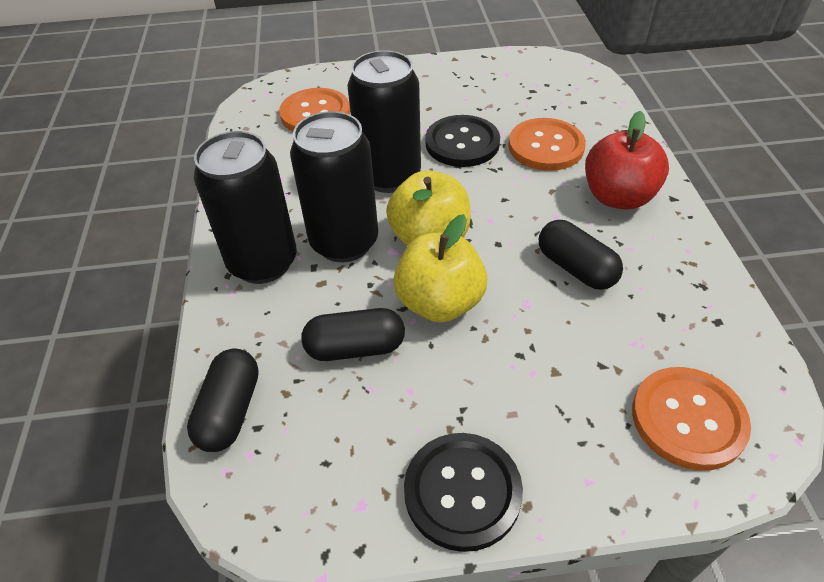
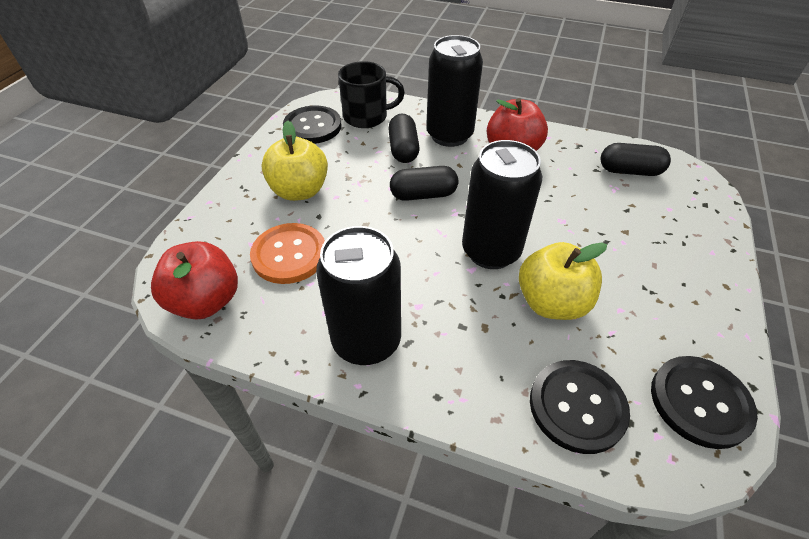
black button: 2 -> 3
black mug: 0 -> 1
orange button: 3 -> 1
red apple: 1 -> 2

